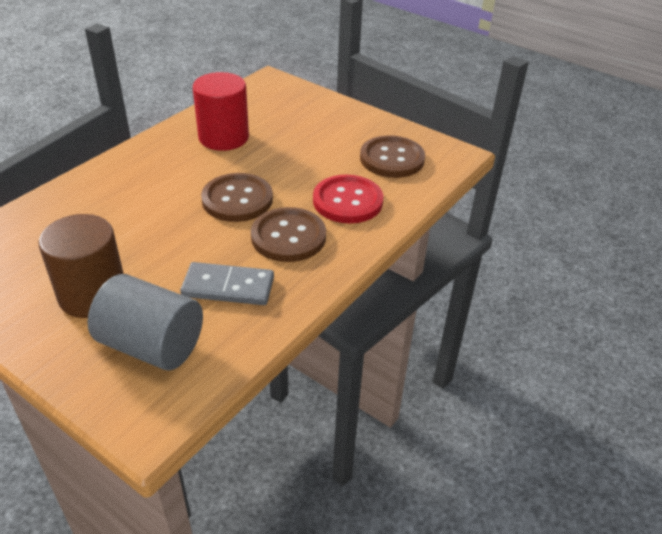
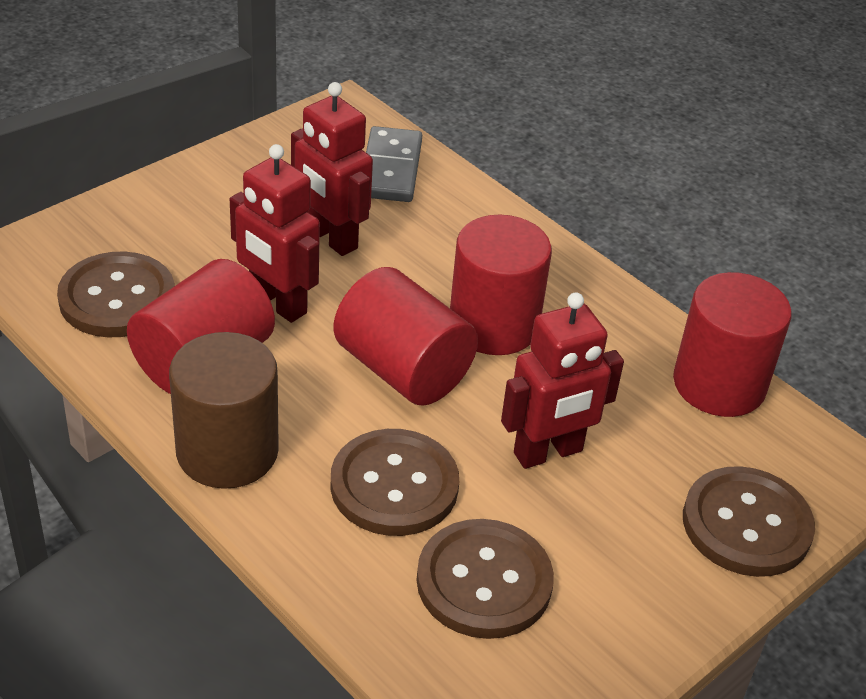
brown button: 3 -> 4
grey cylinder: 1 -> 0
red button: 1 -> 0
red cylinder: 1 -> 4
red robot: 0 -> 3

